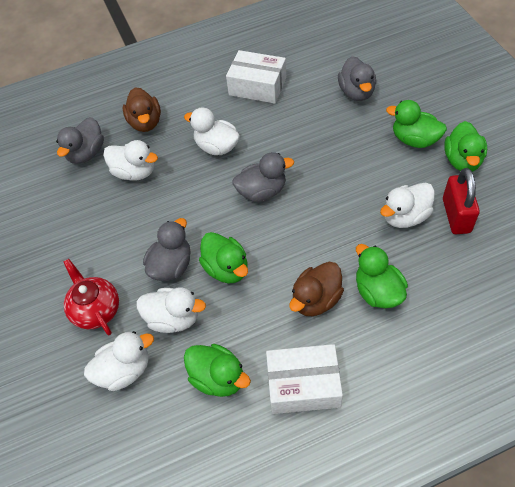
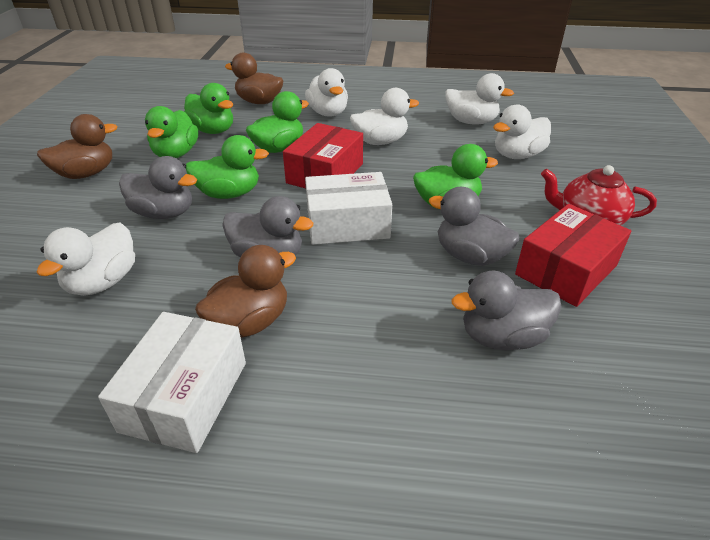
brown duck: 2 -> 3
red box: 0 -> 2
red padlock: 1 -> 0

